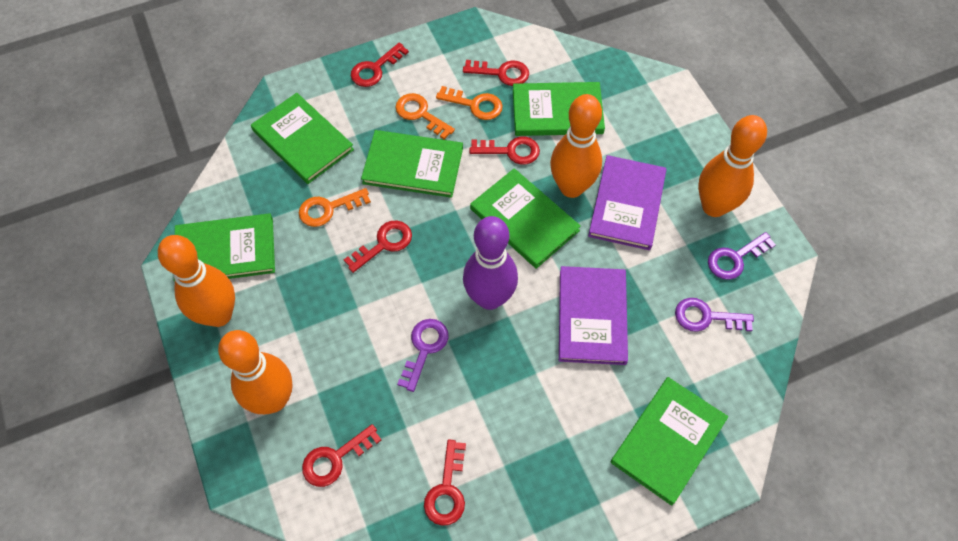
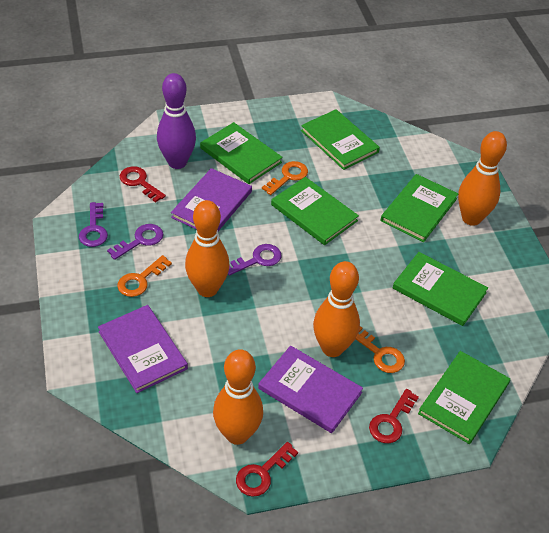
purple book: 2 -> 3
red key: 6 -> 3

